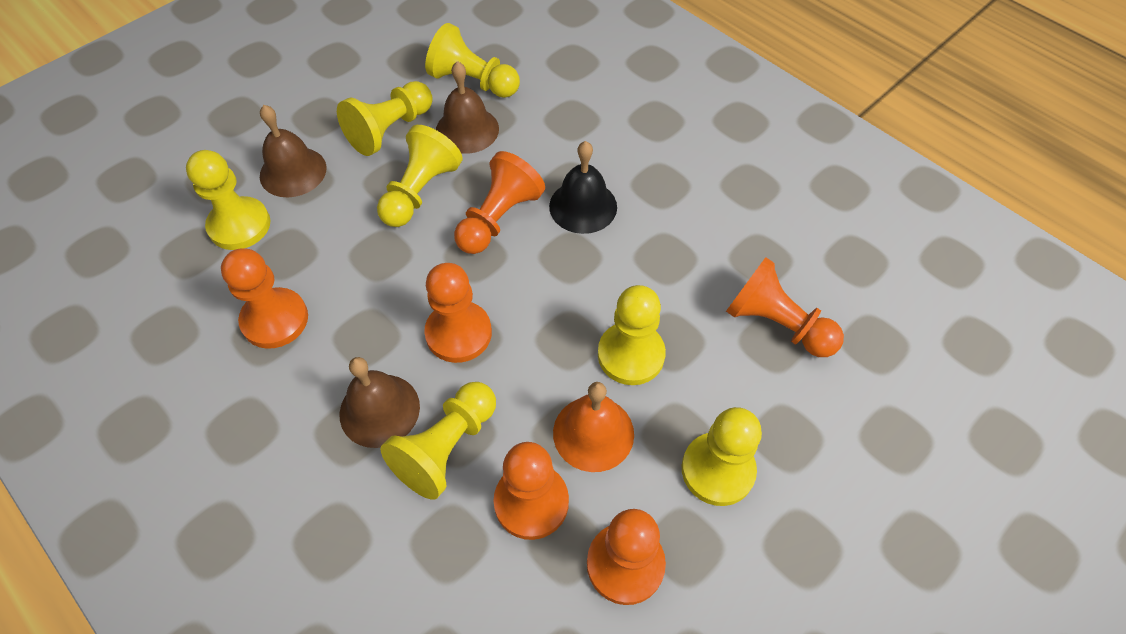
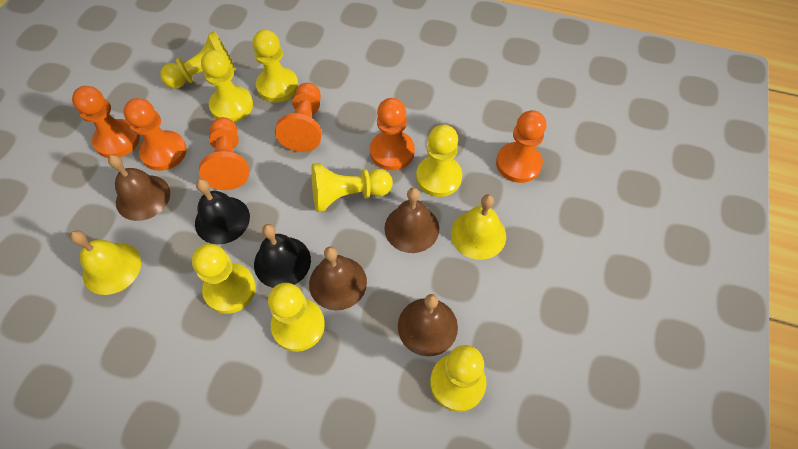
black bell: 1 -> 2
brown bell: 3 -> 4
orange bell: 1 -> 0
yellow bell: 0 -> 2
yellow pawn: 7 -> 8

